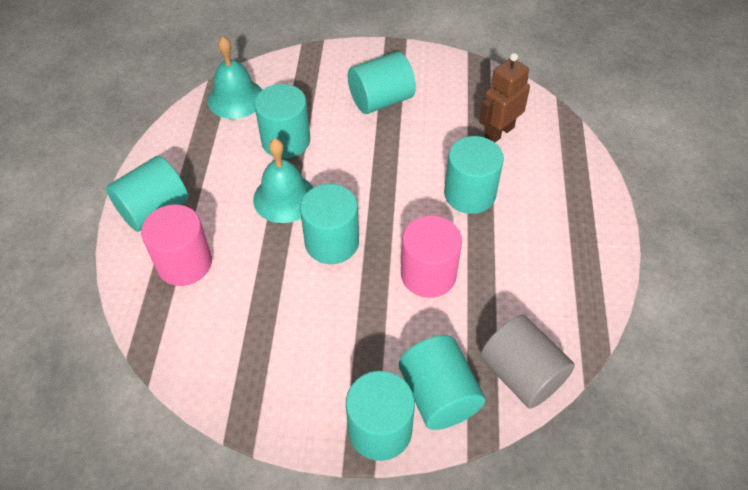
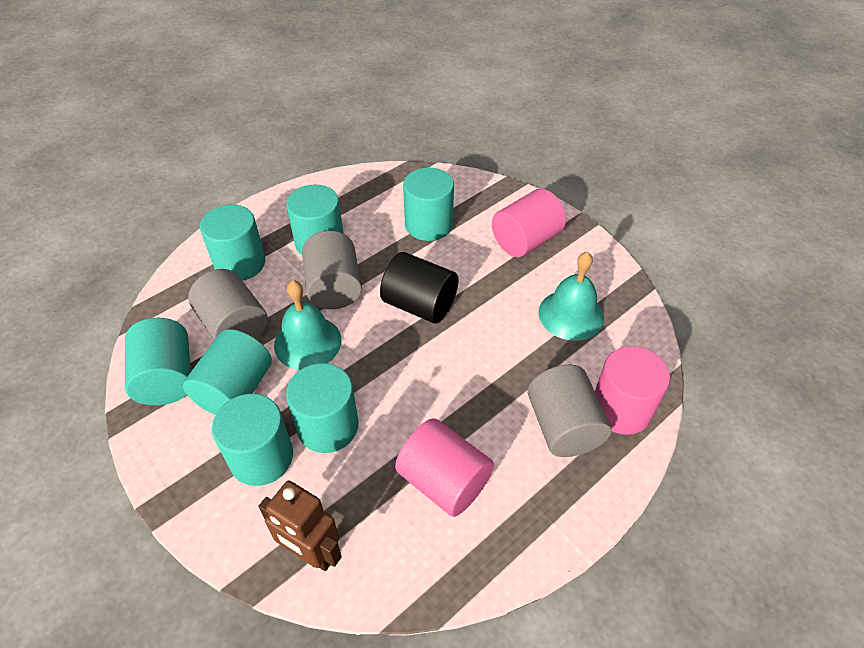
black cylinder: 0 -> 1
grey cylinder: 1 -> 3
pink cylinder: 2 -> 3

